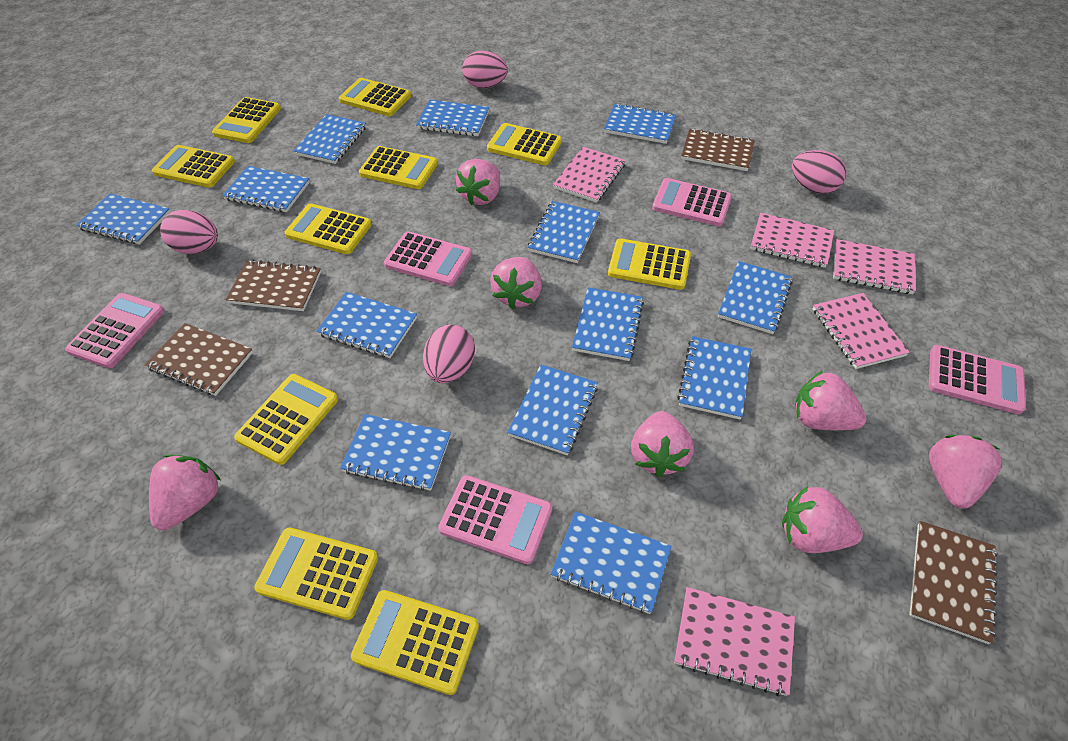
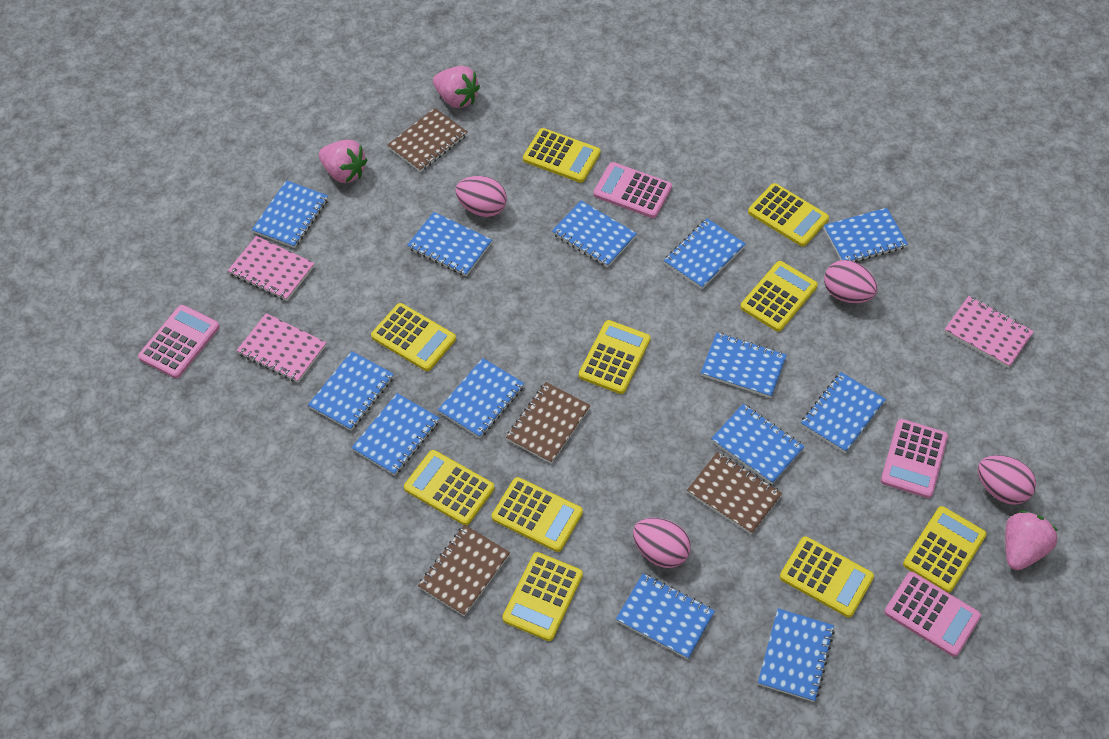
pink calculator: 5 -> 4
pink notebook: 5 -> 3
pink strawberry: 7 -> 3

